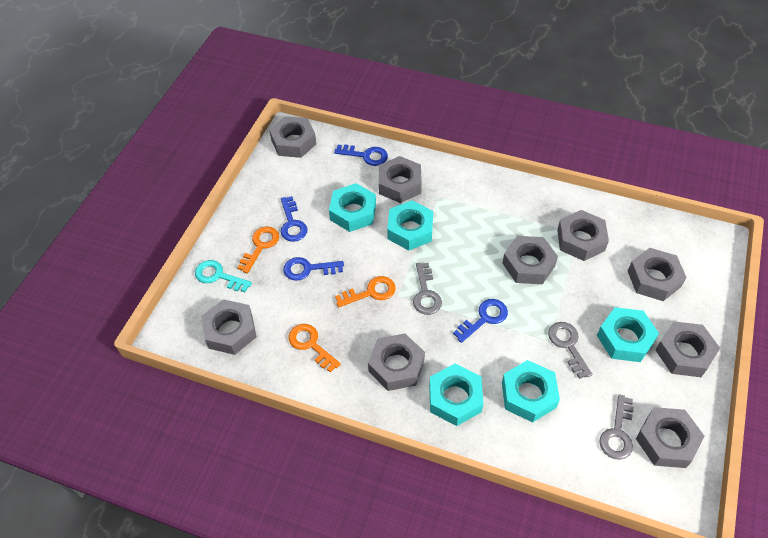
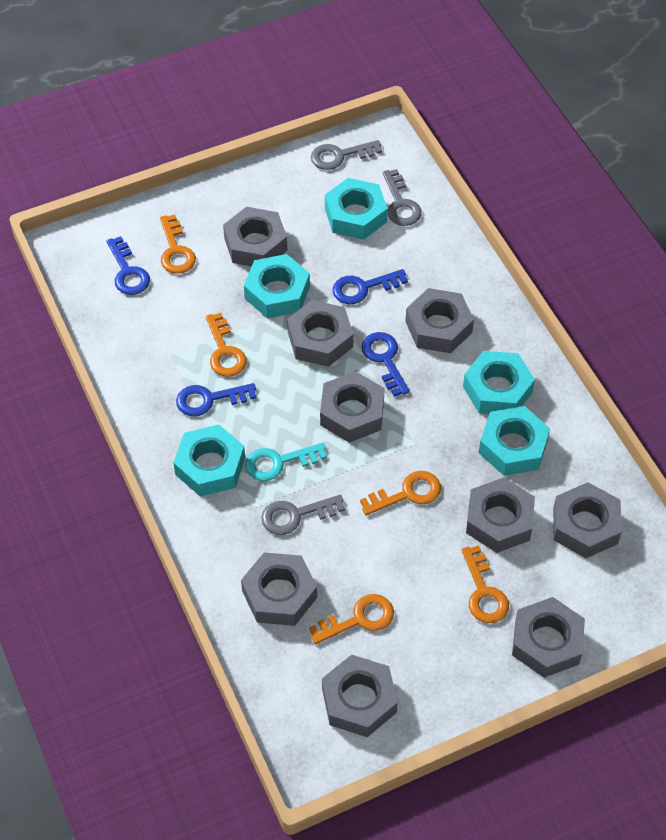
orange key: 3 -> 5

